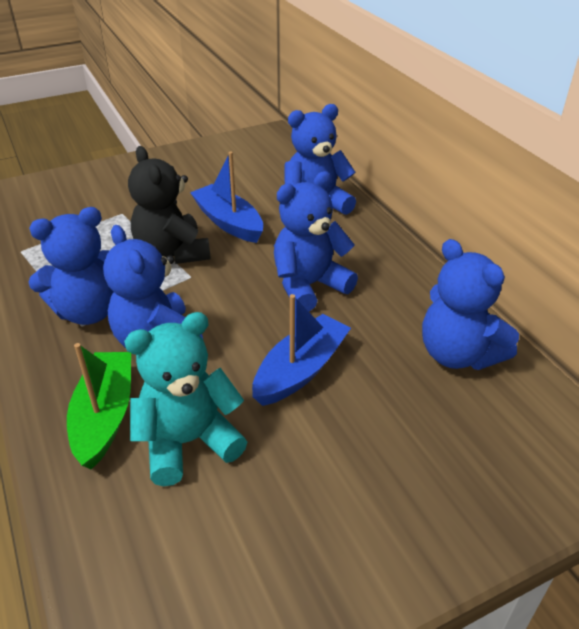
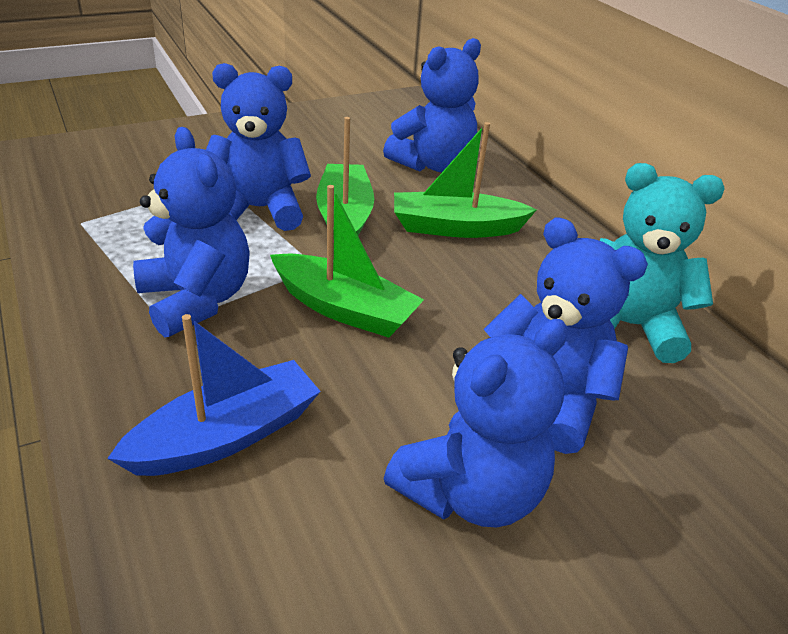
black teddy bear: 1 -> 0
blue boat: 2 -> 1
green boat: 1 -> 3

